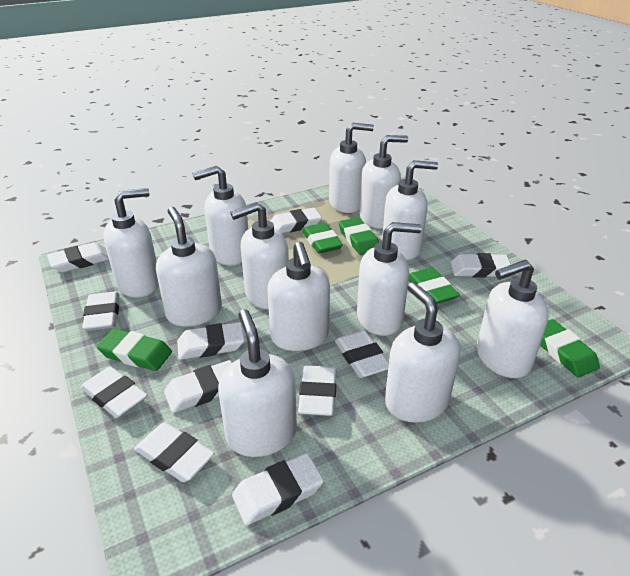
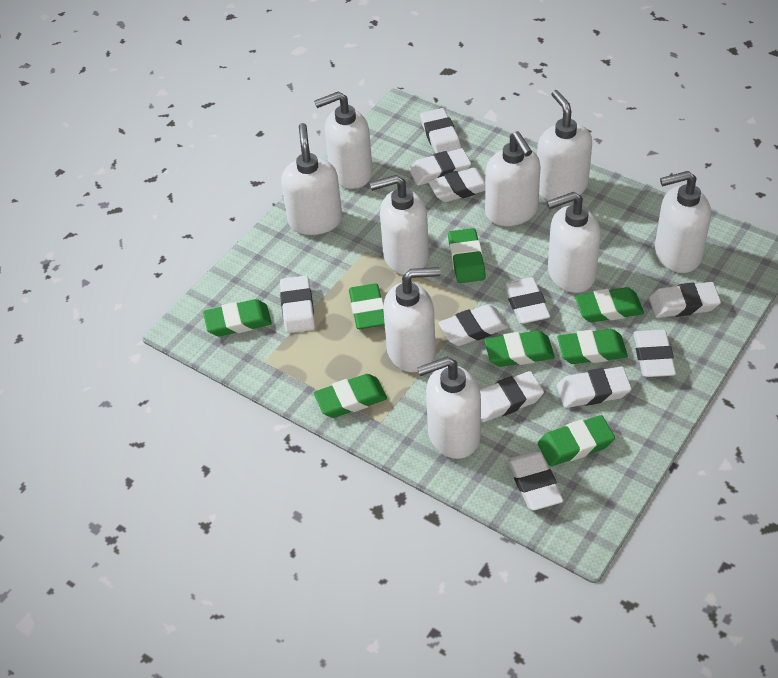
green eraser: 5 -> 8
white soap dispenser: 12 -> 9

